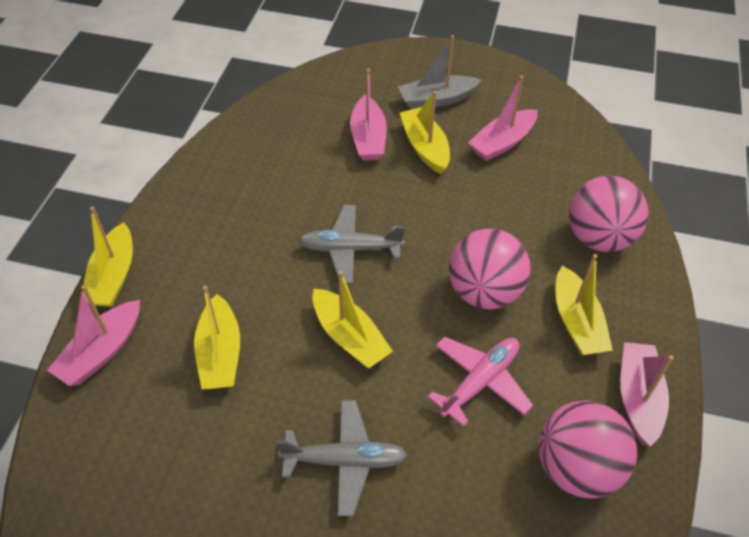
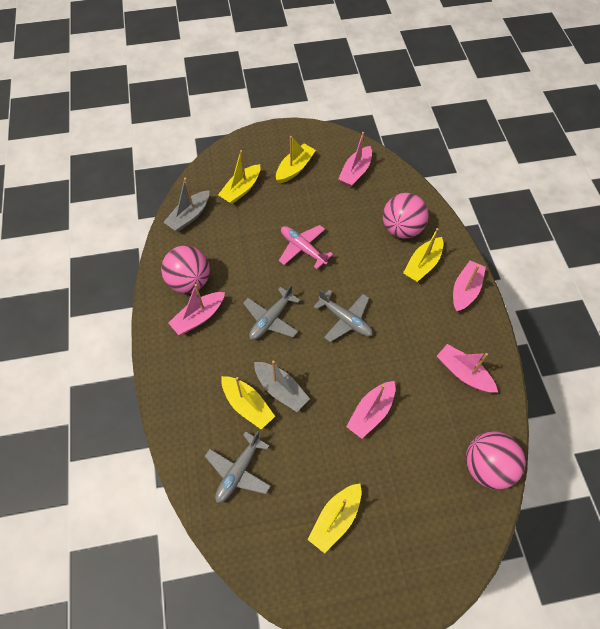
grey boat: 1 -> 2
grey plane: 2 -> 3
pink boat: 4 -> 5

